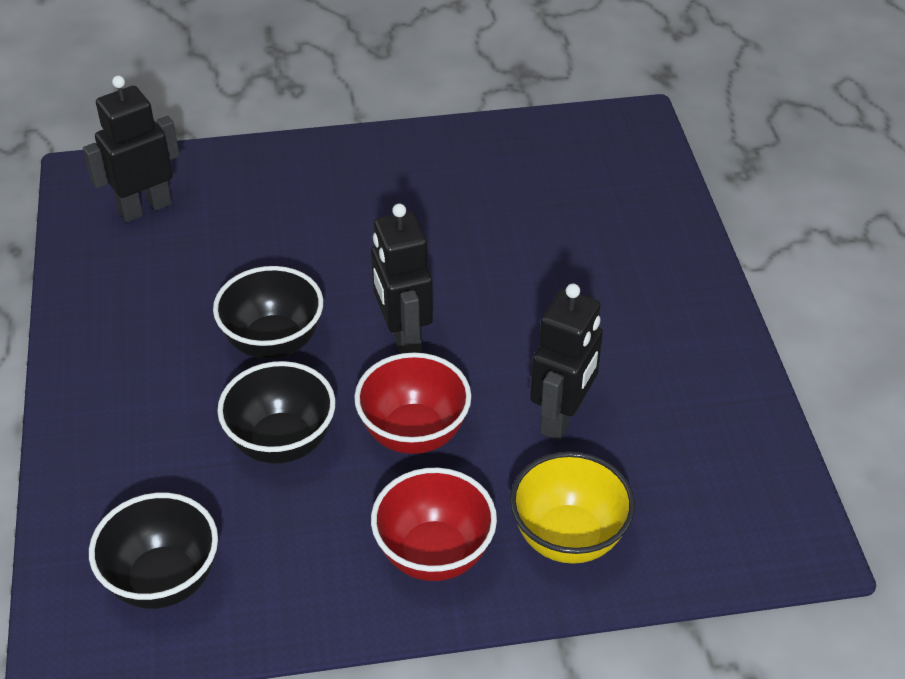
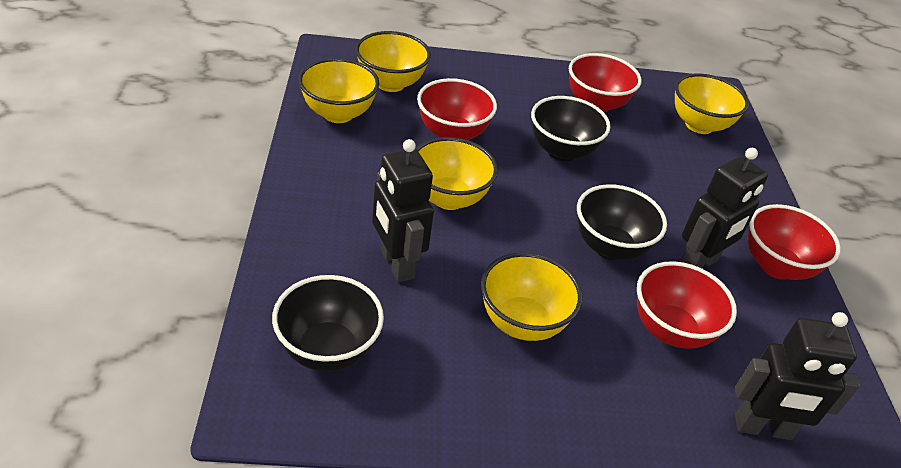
red bowl: 2 -> 4
yellow bowl: 1 -> 5

